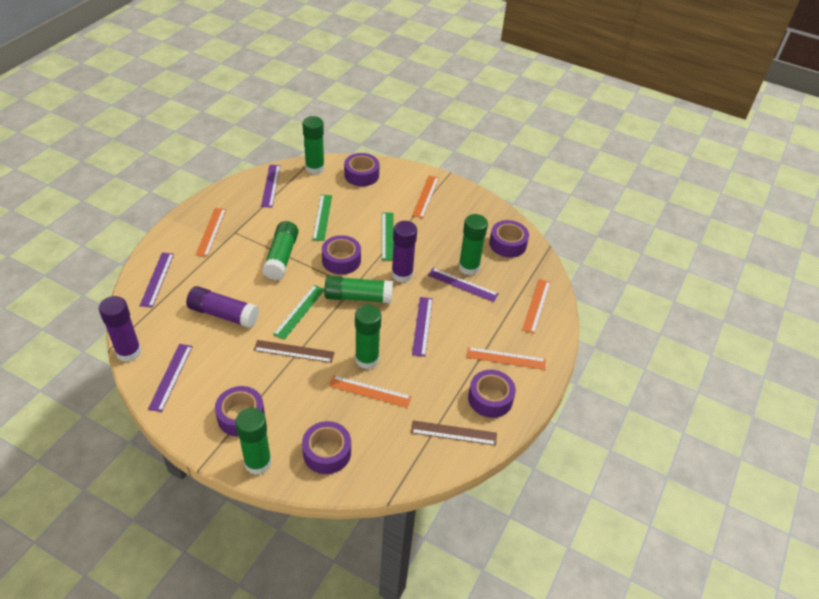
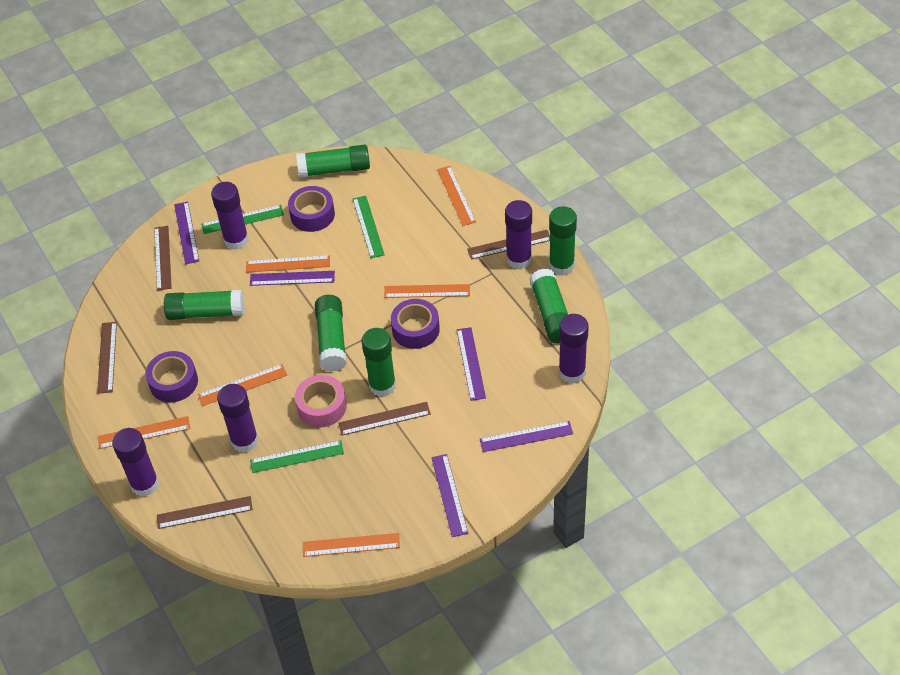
brown ruler: 2 -> 5
orange ruler: 5 -> 6
pink tape: 0 -> 1
purple glue stick: 3 -> 5
purple tape: 6 -> 3

